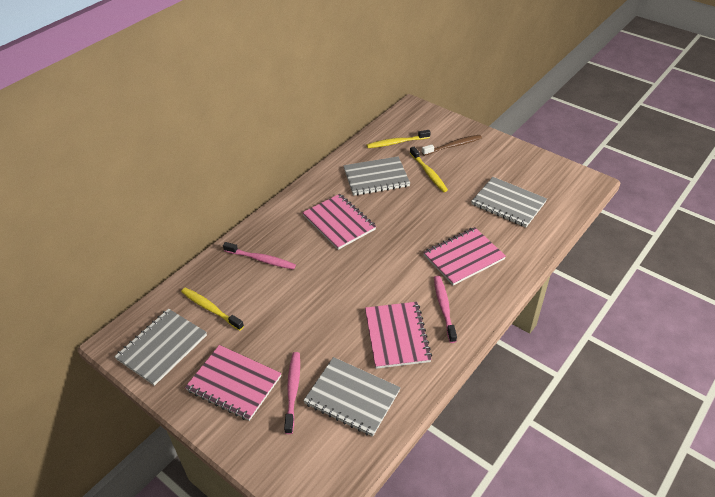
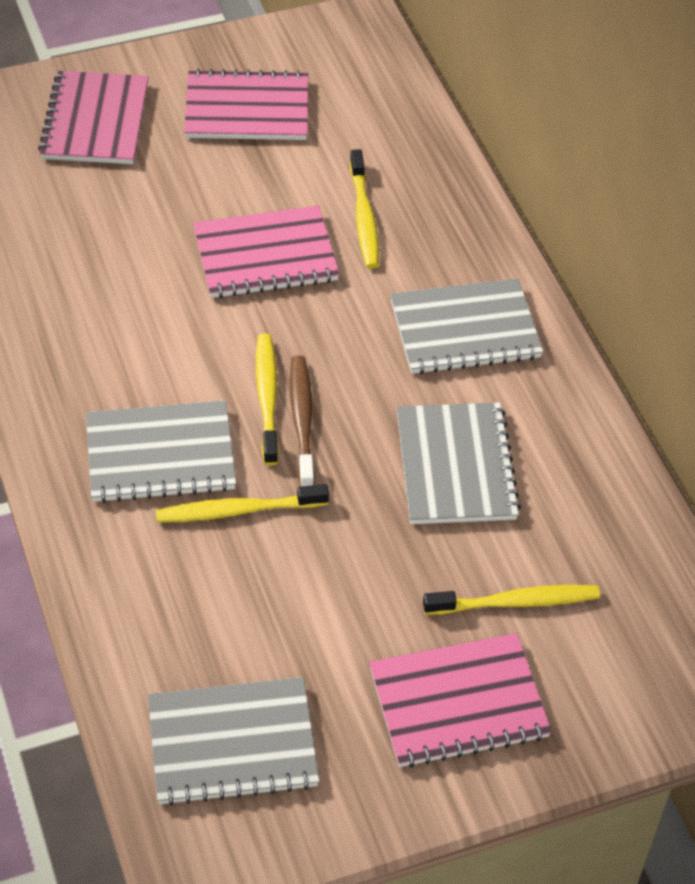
pink toothbrush: 3 -> 0
yellow toothbrush: 3 -> 4

